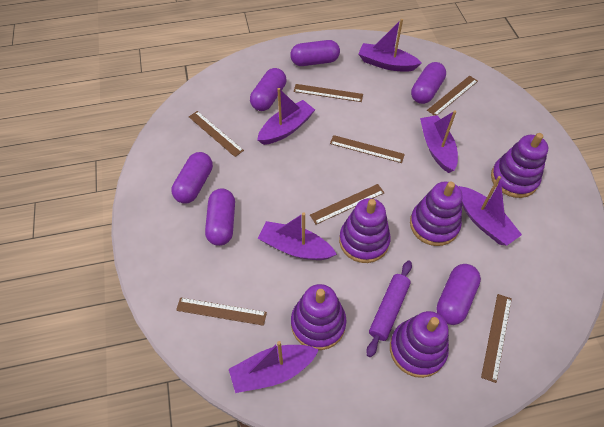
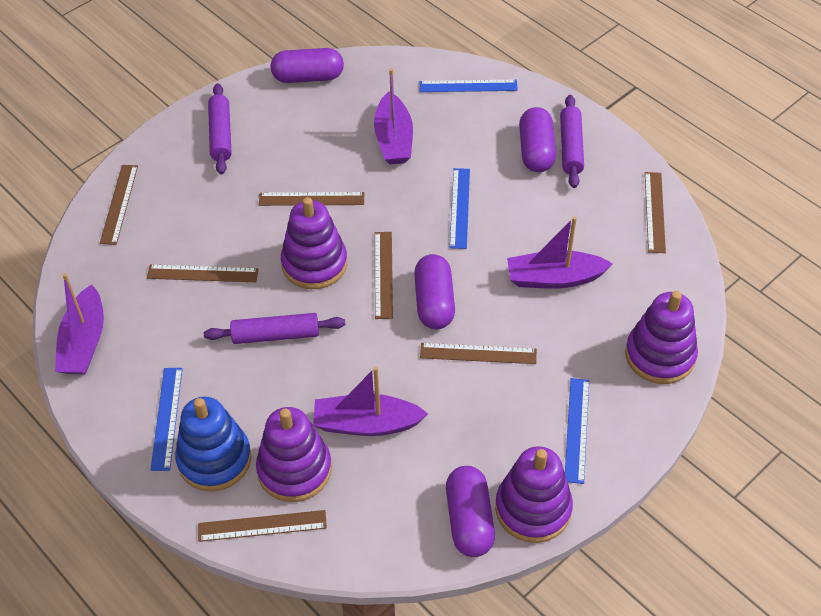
blue ruler: 0 -> 4
blue stacking toy: 0 -> 1
purple boat: 6 -> 4
purple capsule: 6 -> 4
purple rolling pin: 1 -> 3
purple stacking toy: 5 -> 4

